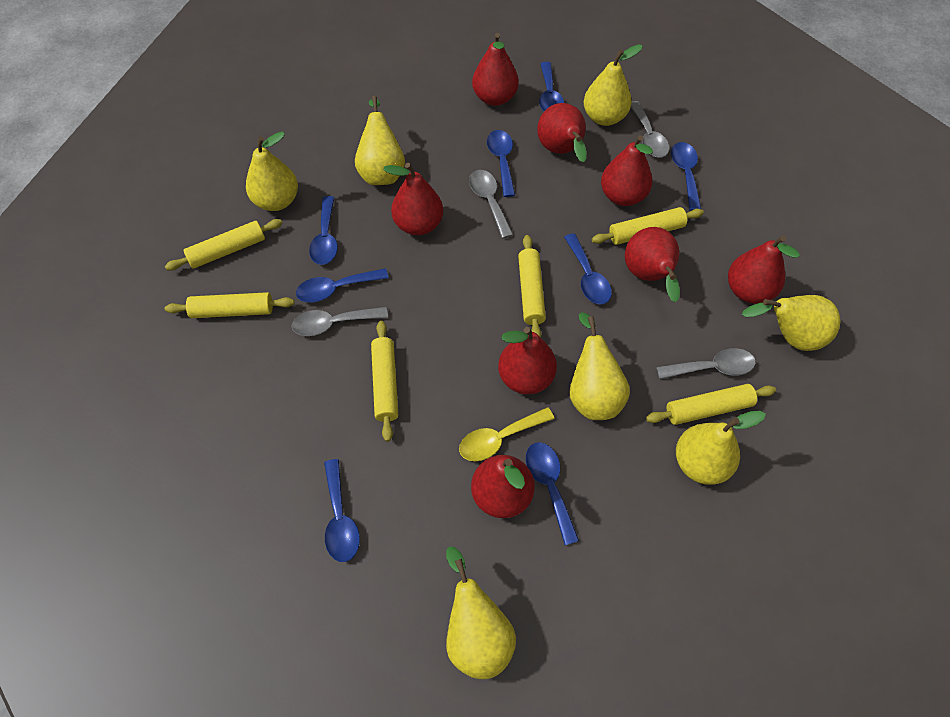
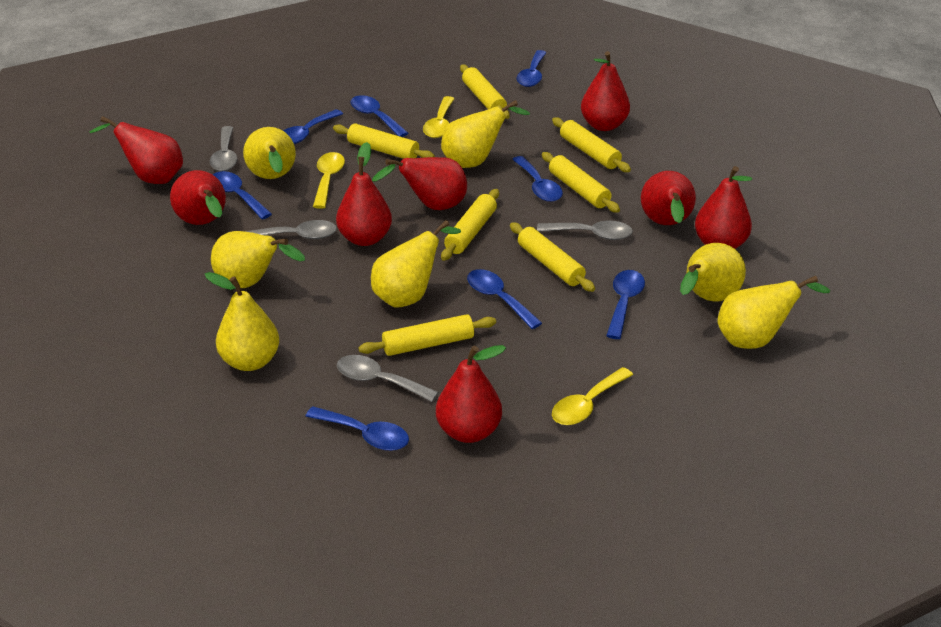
yellow rolling pin: 6 -> 7
yellow spoon: 1 -> 3

